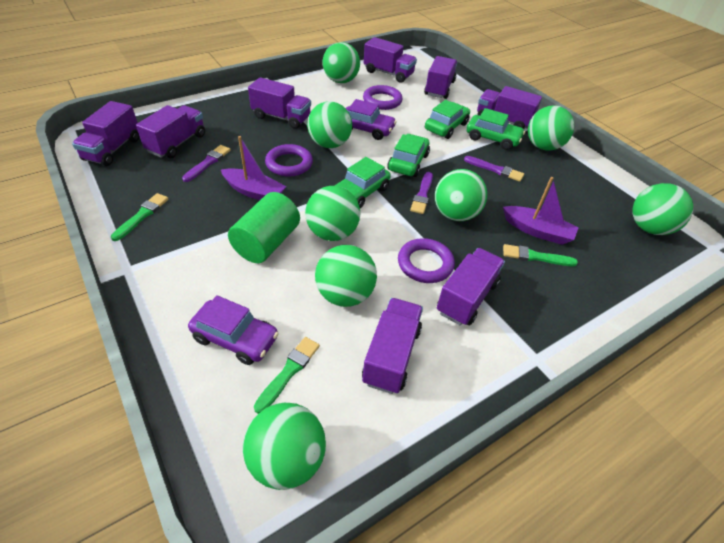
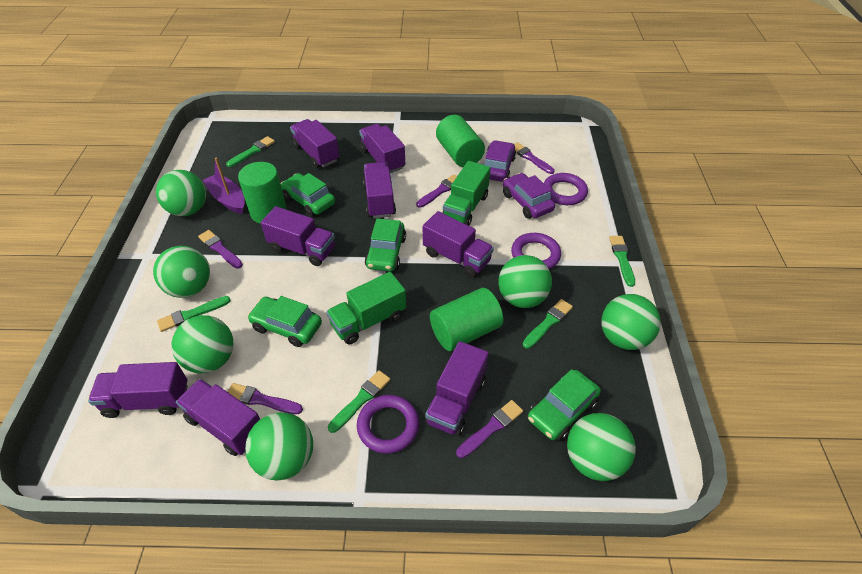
green ball: 8 -> 7
green brush: 3 -> 5
green cylinder: 1 -> 3
green truck: 0 -> 2
purple boat: 2 -> 1
purple brush: 3 -> 5

